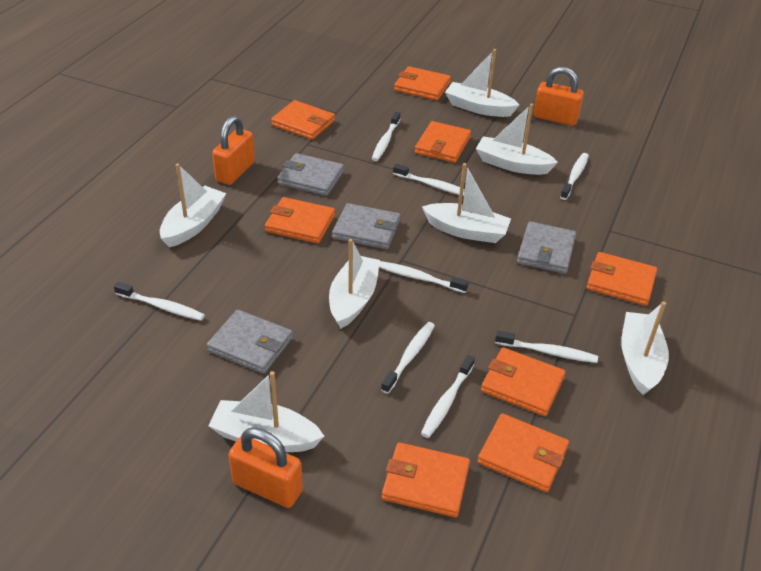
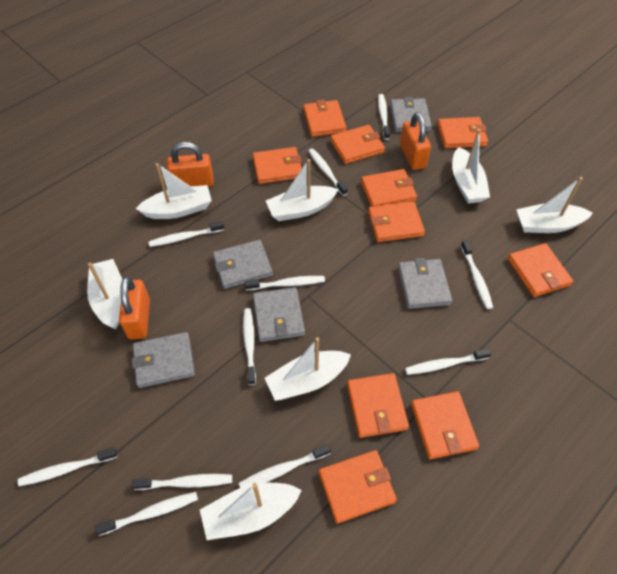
grey wallet: 4 -> 5
orange wallet: 8 -> 10
white toothbrush: 8 -> 11

